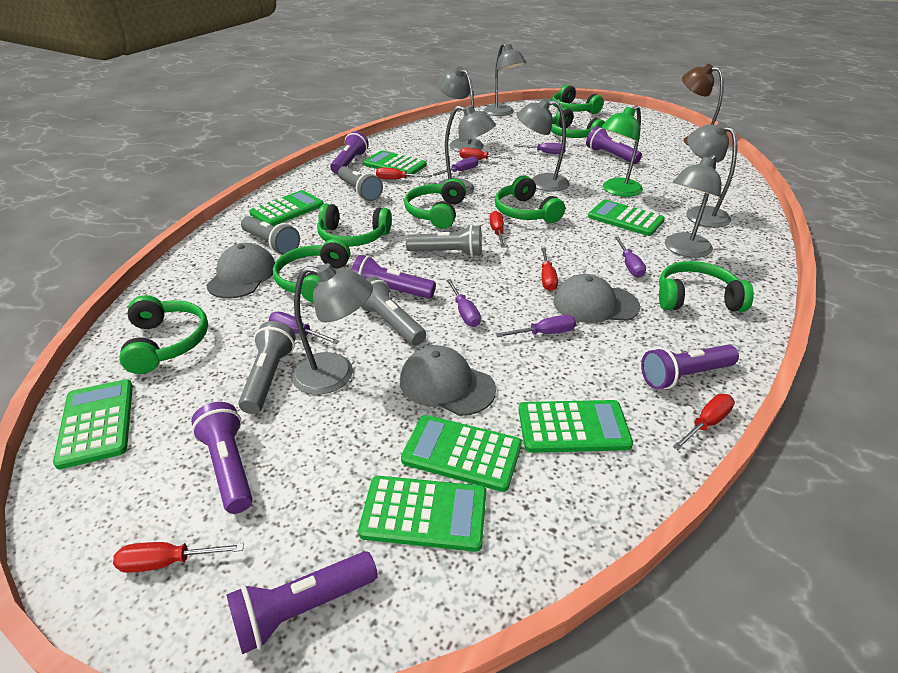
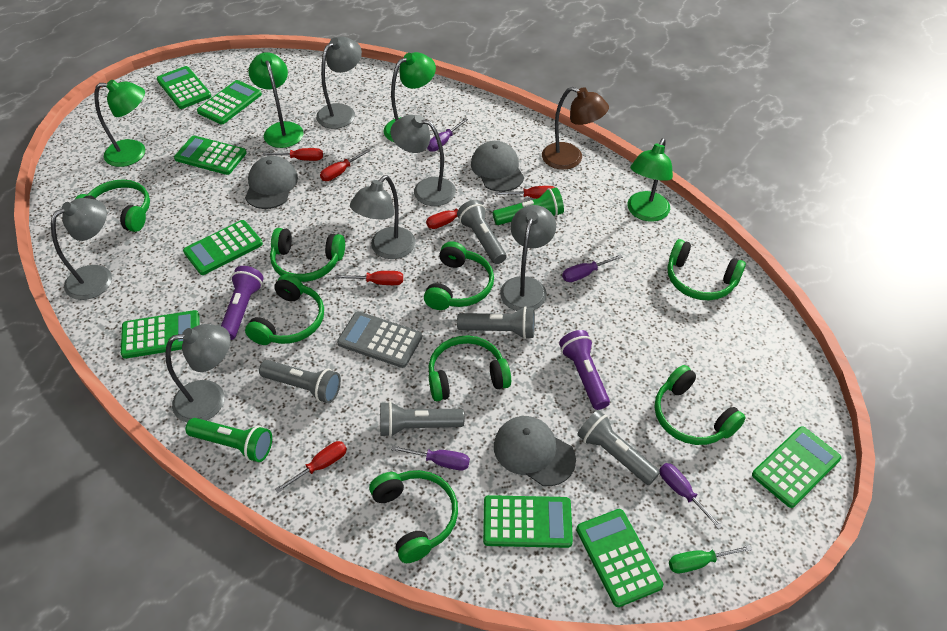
green calculator: 7 -> 8
green flashlight: 0 -> 2
green lamp: 1 -> 4
green screwdriver: 0 -> 1
grey calculator: 0 -> 1
grey lamp: 7 -> 6
purple flashlight: 6 -> 2
purple screwdriver: 6 -> 4

